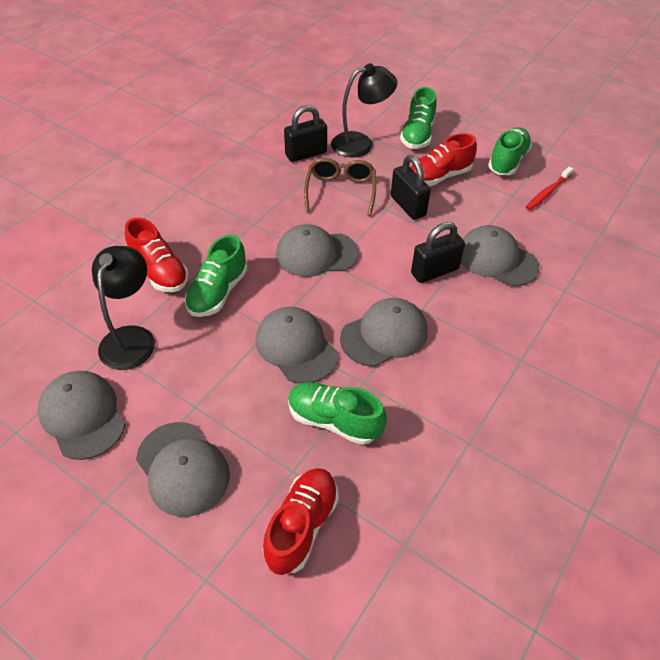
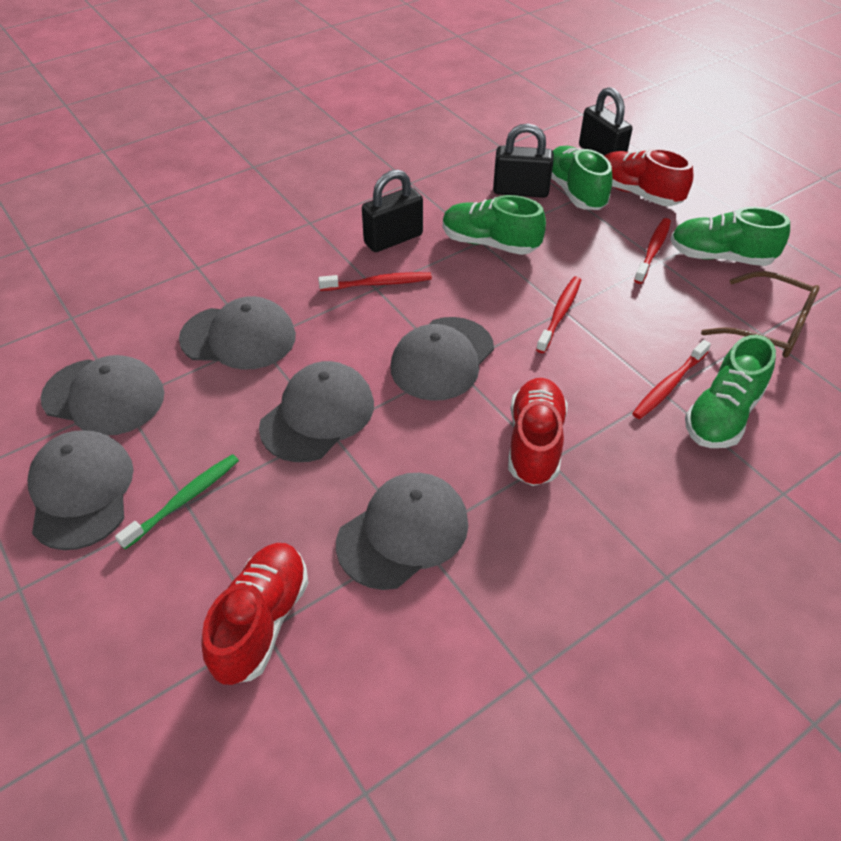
black lamp: 2 -> 0
green toothbrush: 0 -> 1
red toothbrush: 1 -> 4

